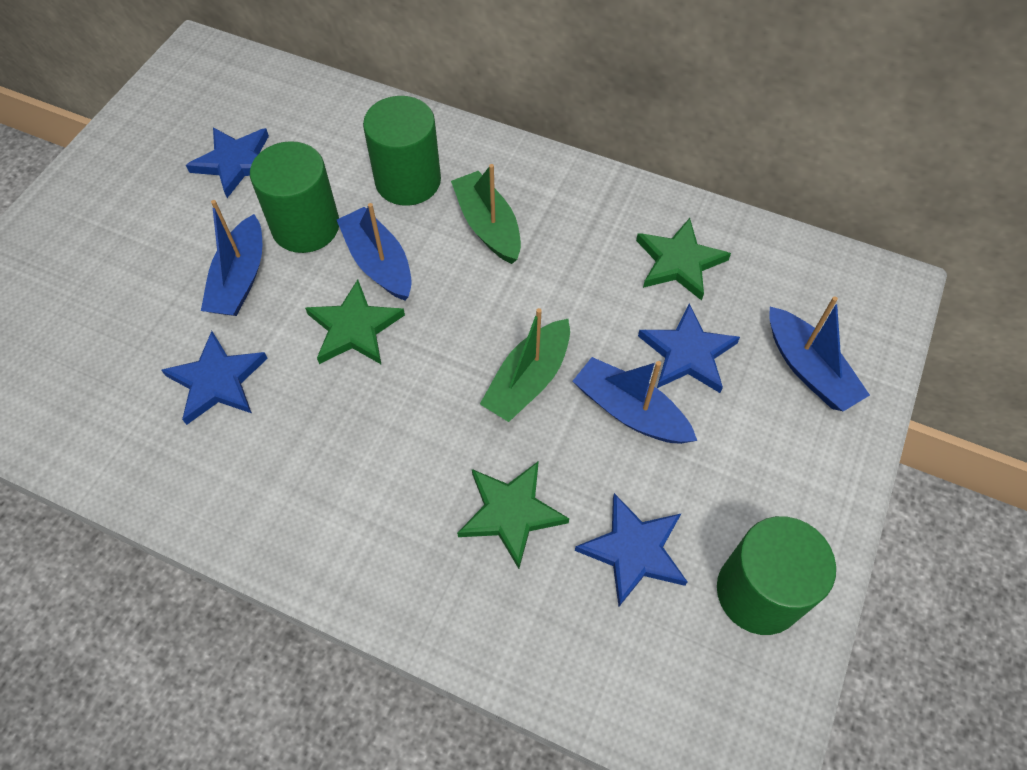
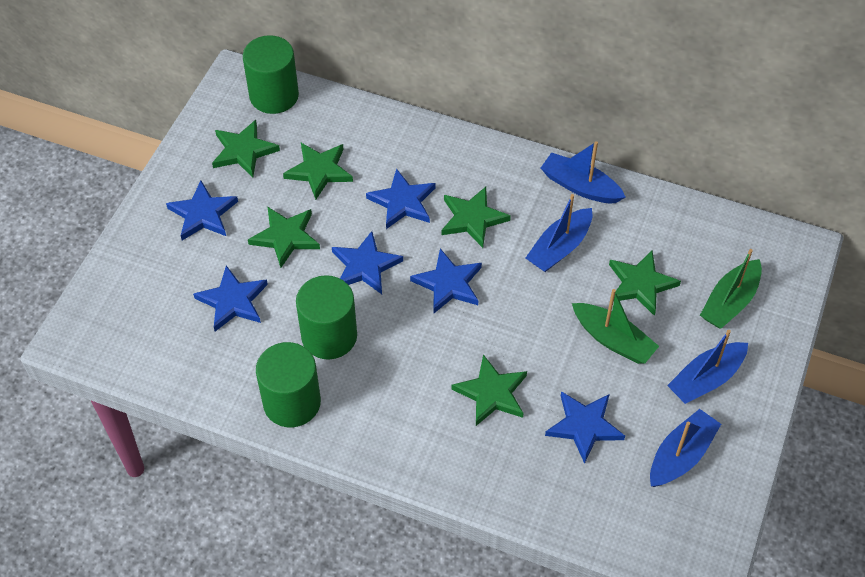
blue star: 4 -> 6
green star: 3 -> 6

